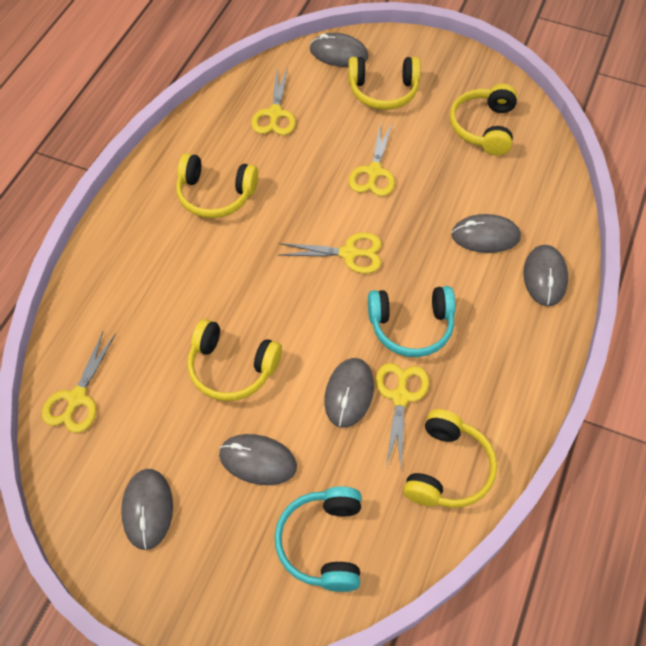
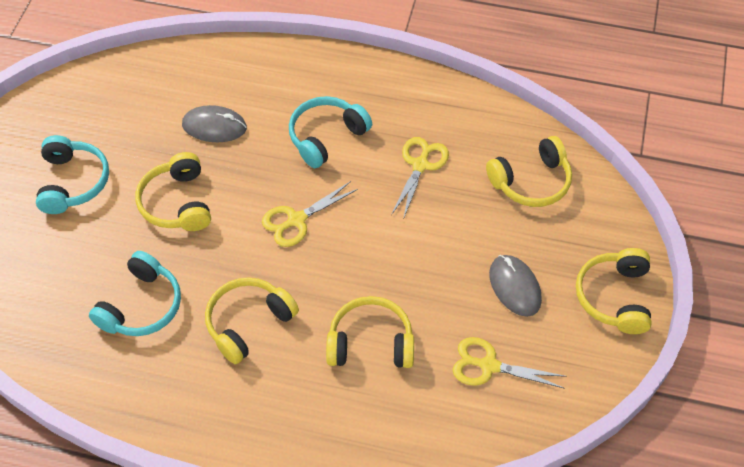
grey mouse: 6 -> 2
turquoise headphones: 2 -> 3
yellow scissors: 5 -> 3

